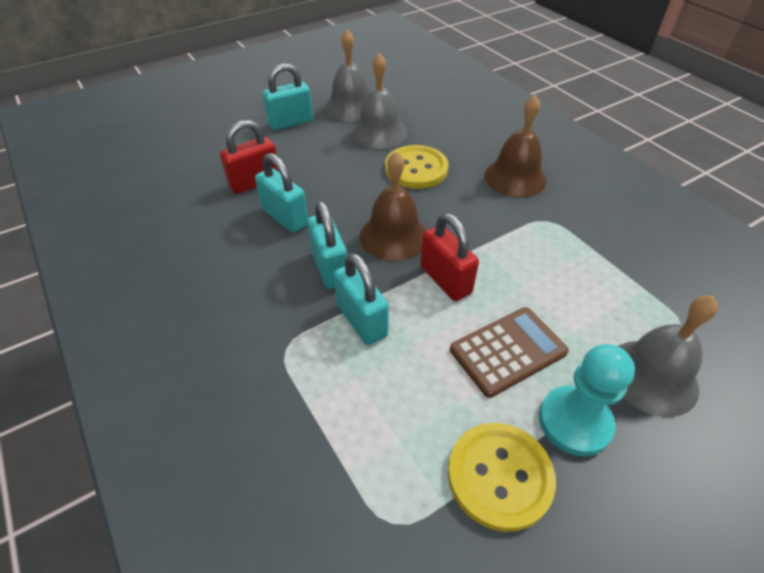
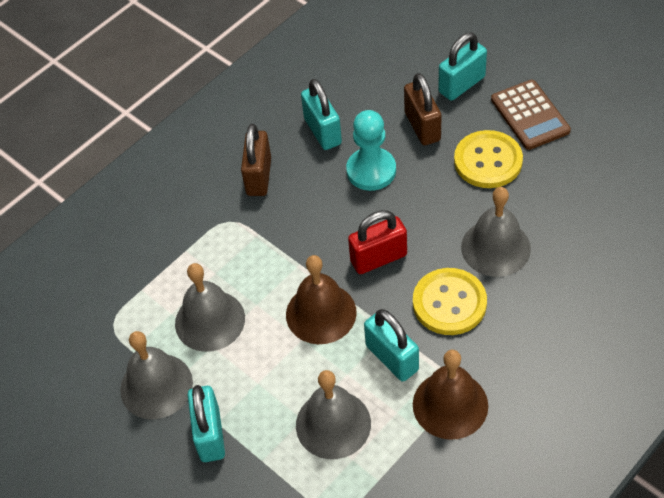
brown padlock: 0 -> 2
grey bell: 3 -> 4
red padlock: 2 -> 1

